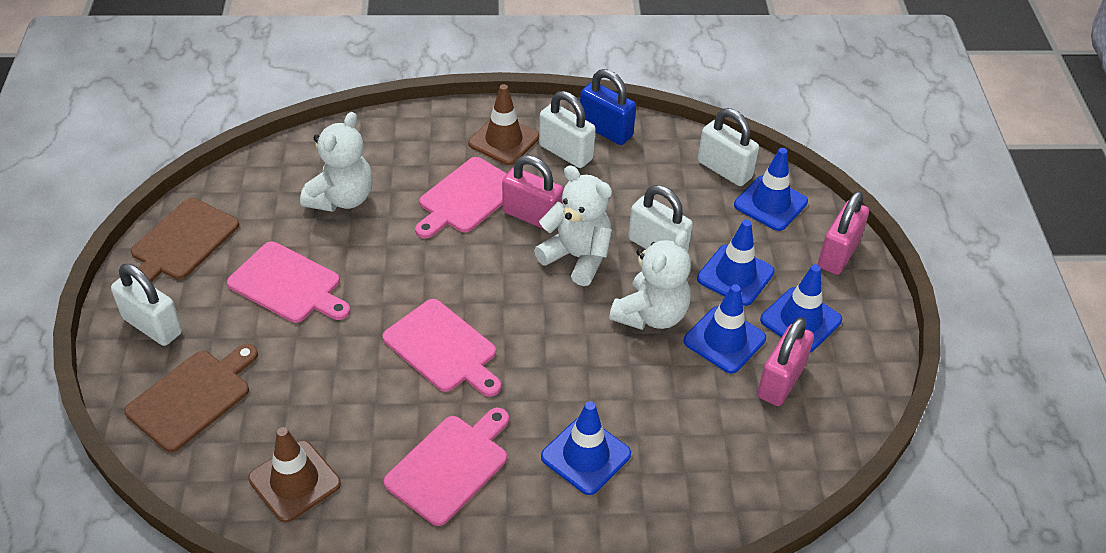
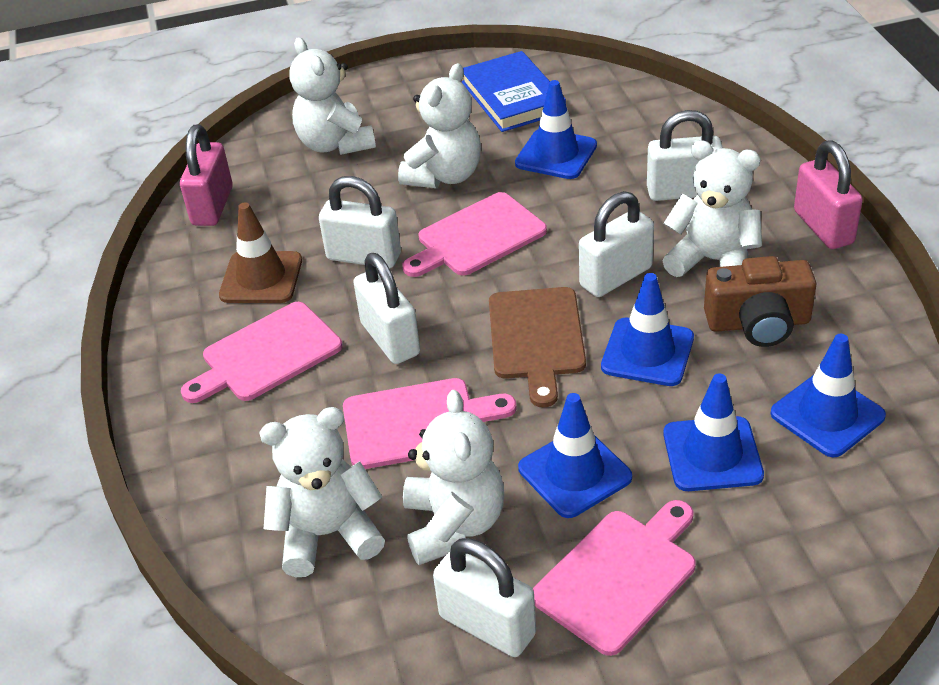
blue book: 0 -> 1
blue padlock: 1 -> 0
brown camera: 0 -> 1
brown cutting board: 2 -> 1
brown traffic cone: 2 -> 1
pink padlock: 3 -> 2
white padlock: 4 -> 5
white teddy bear: 3 -> 5

